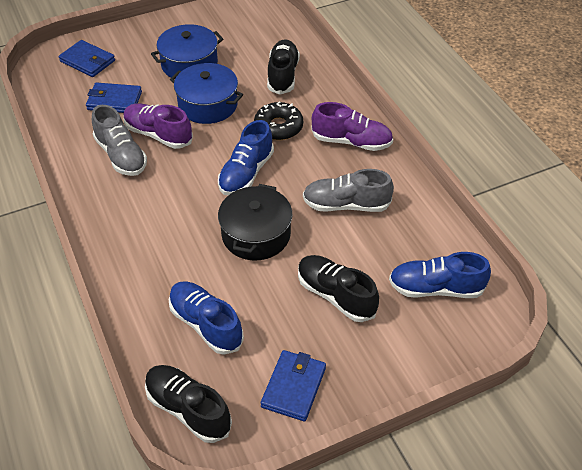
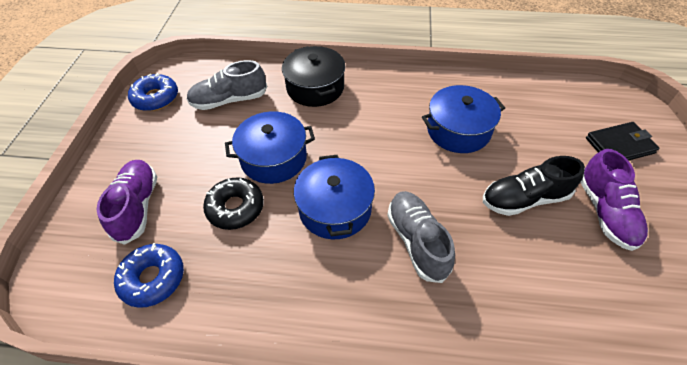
black shoe: 3 -> 1
black wallet: 0 -> 1
blue donut: 0 -> 2
blue pot: 2 -> 3
blue shoe: 3 -> 0
blue wallet: 3 -> 0

